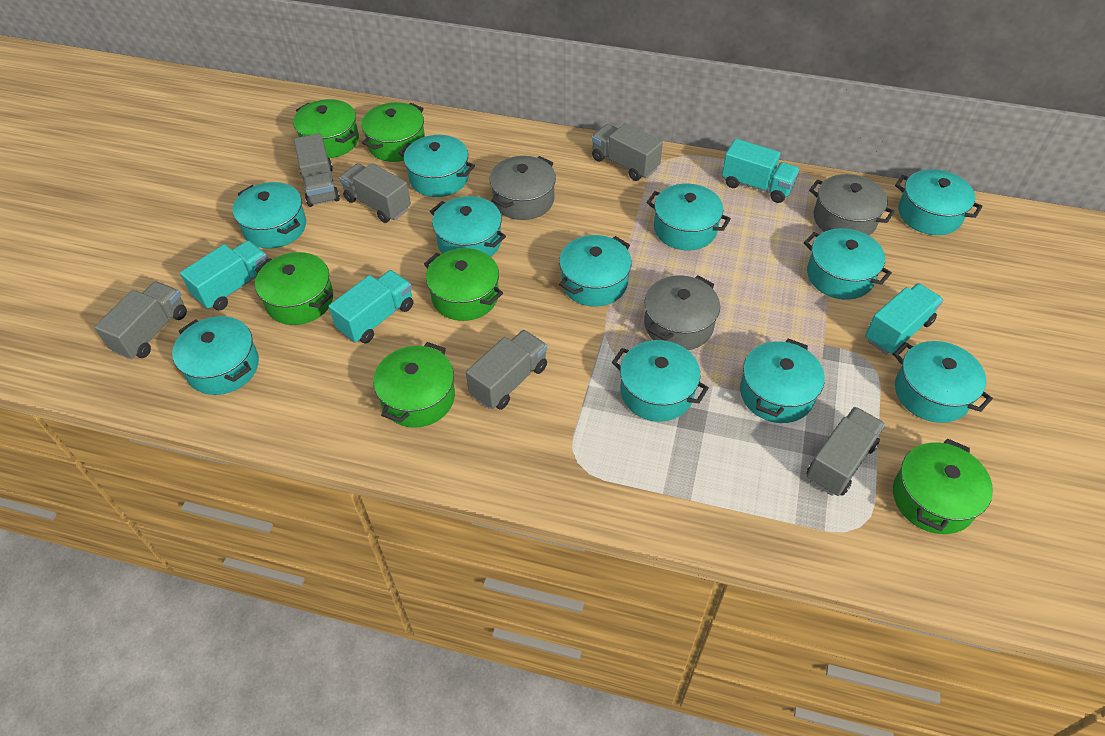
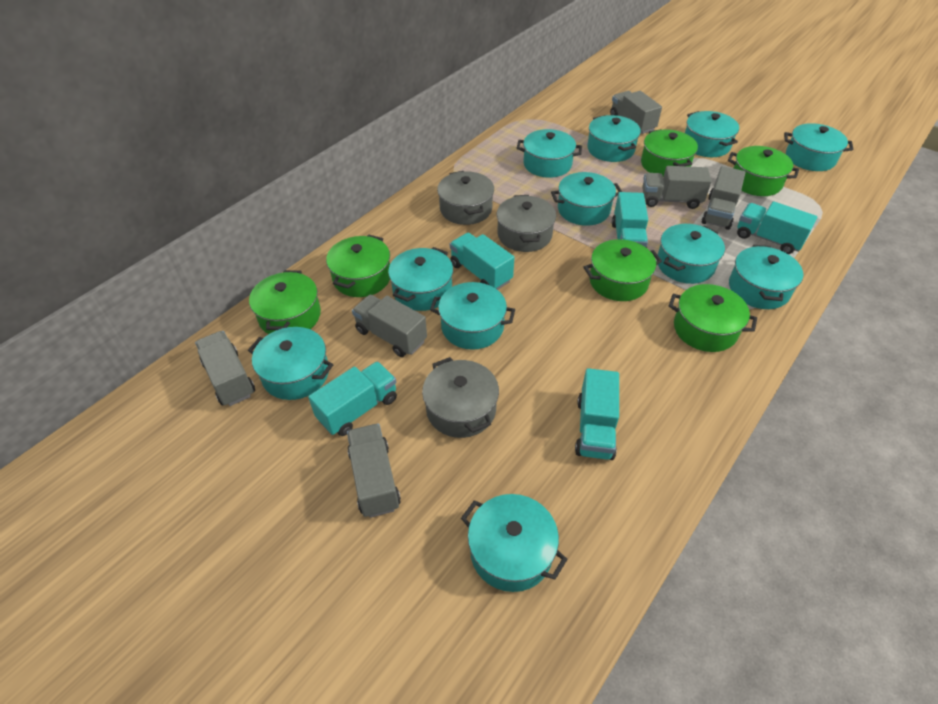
turquoise truck: 4 -> 5

